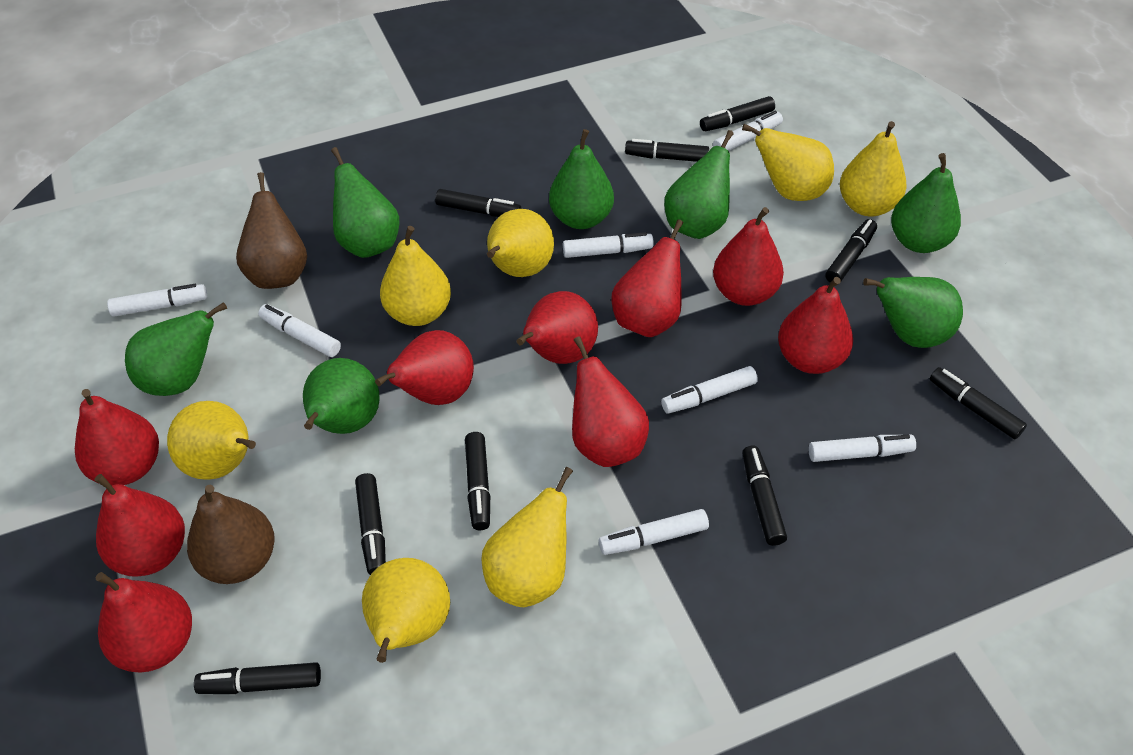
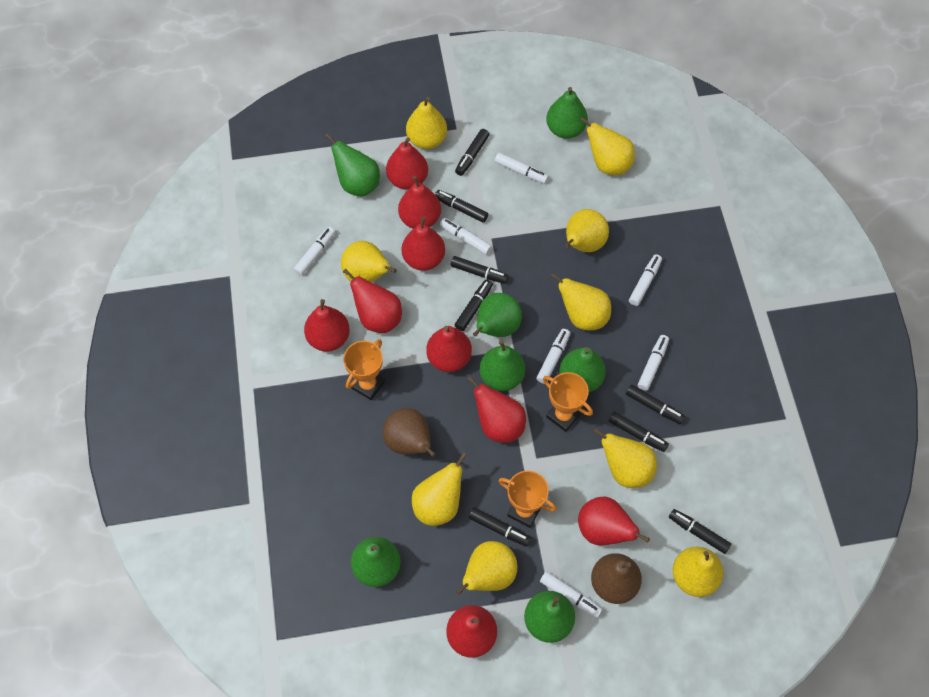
black marker: 9 -> 8
orange trophy: 0 -> 3
yellow pear: 7 -> 9

